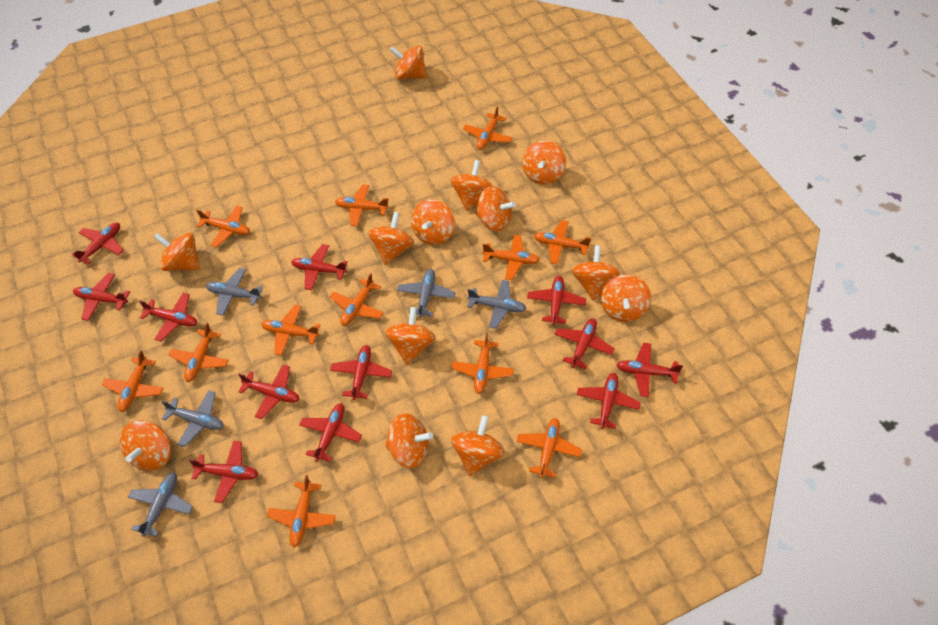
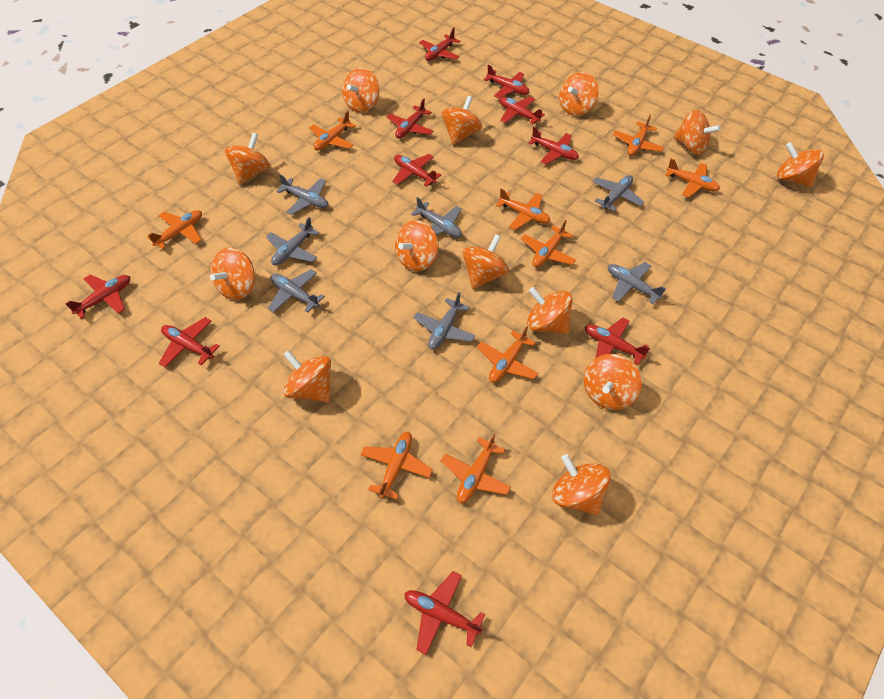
grey plane: 5 -> 7
orange plane: 12 -> 9
red plane: 12 -> 10

